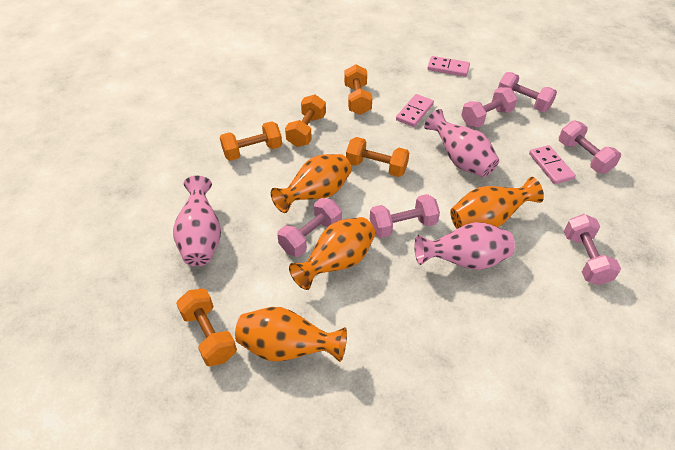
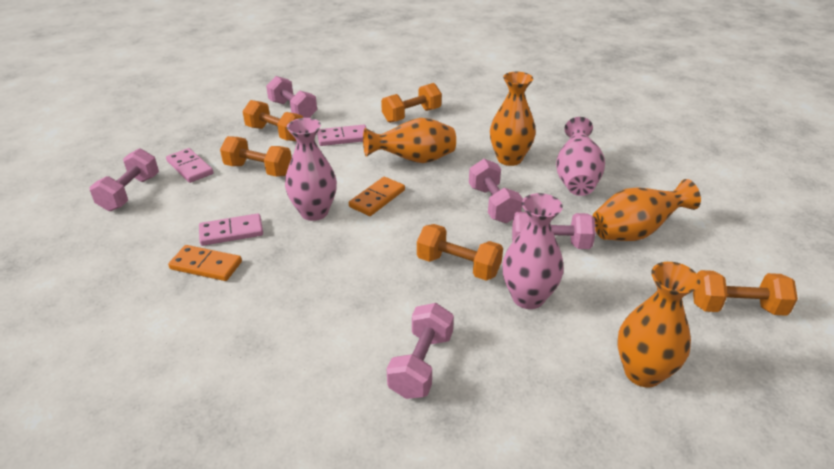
orange domino: 0 -> 2
pink dumbbell: 6 -> 5

